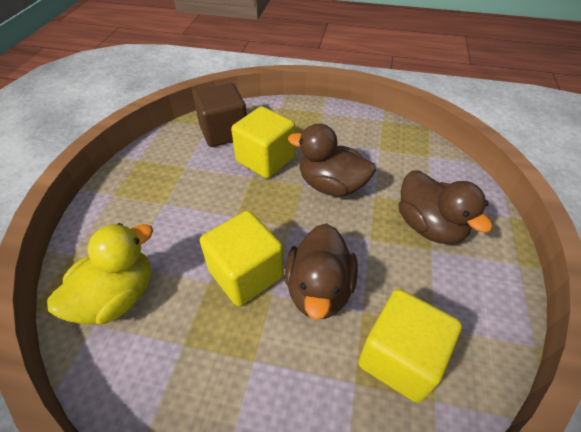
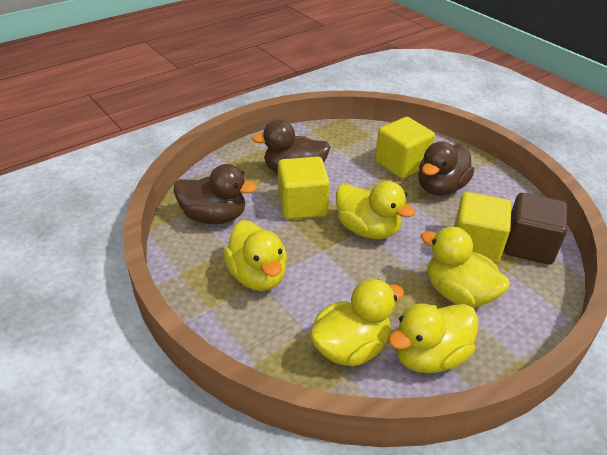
yellow duck: 1 -> 5

